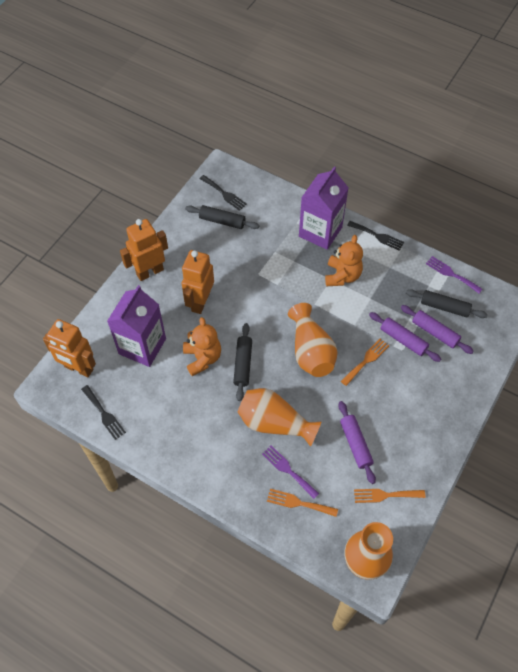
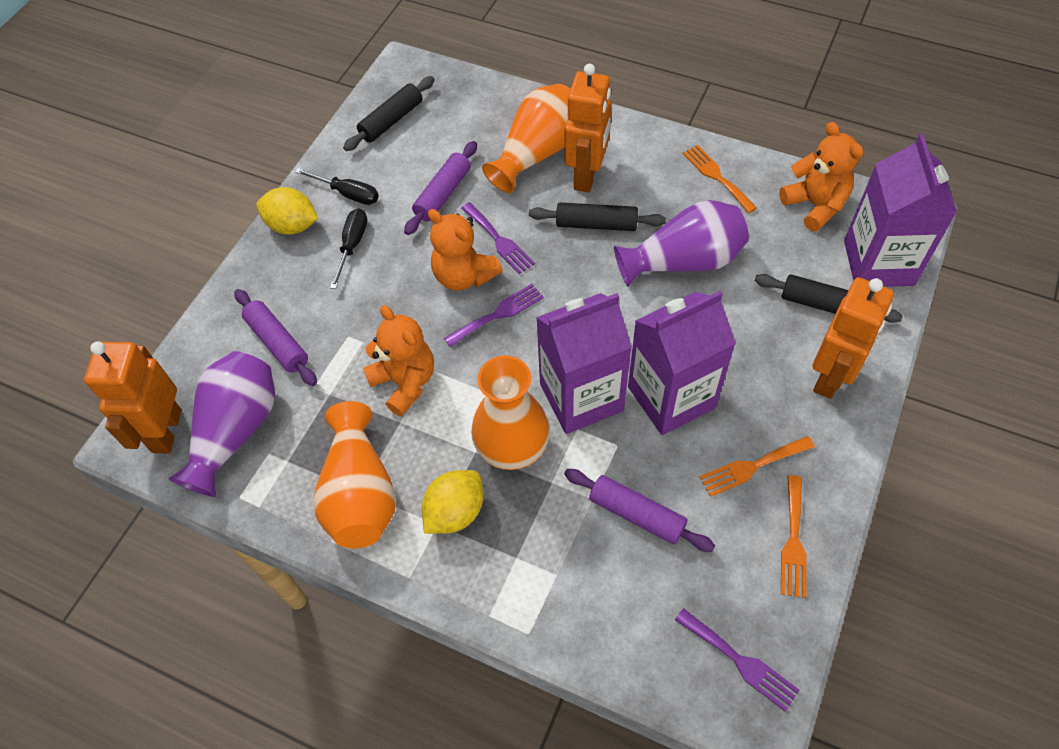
black fork: 3 -> 0
black screwdriver: 0 -> 2
orange teddy bear: 2 -> 3
purple carton: 2 -> 3
purple fork: 2 -> 3
purple vase: 0 -> 2
yellow lemon: 0 -> 2

